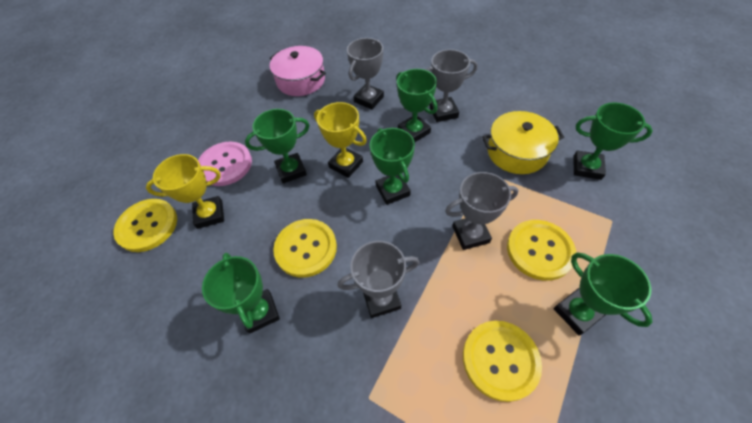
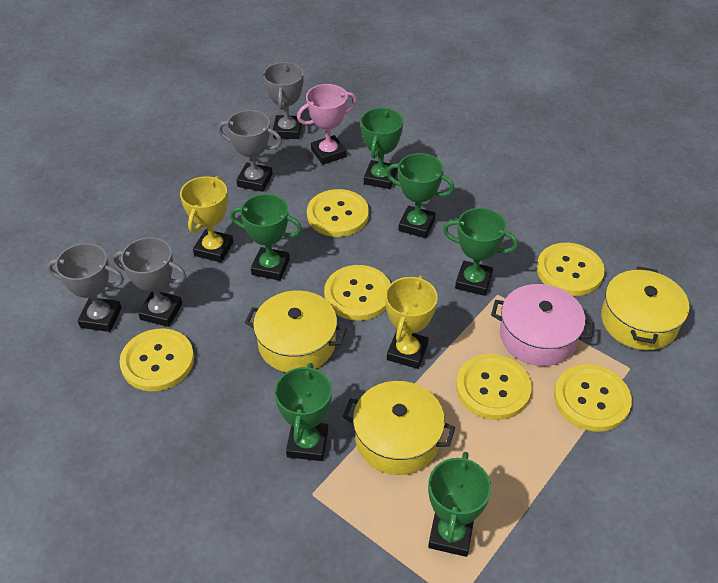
pink button: 1 -> 0
pink trophy: 0 -> 1
yellow button: 4 -> 6
yellow pot: 1 -> 3

